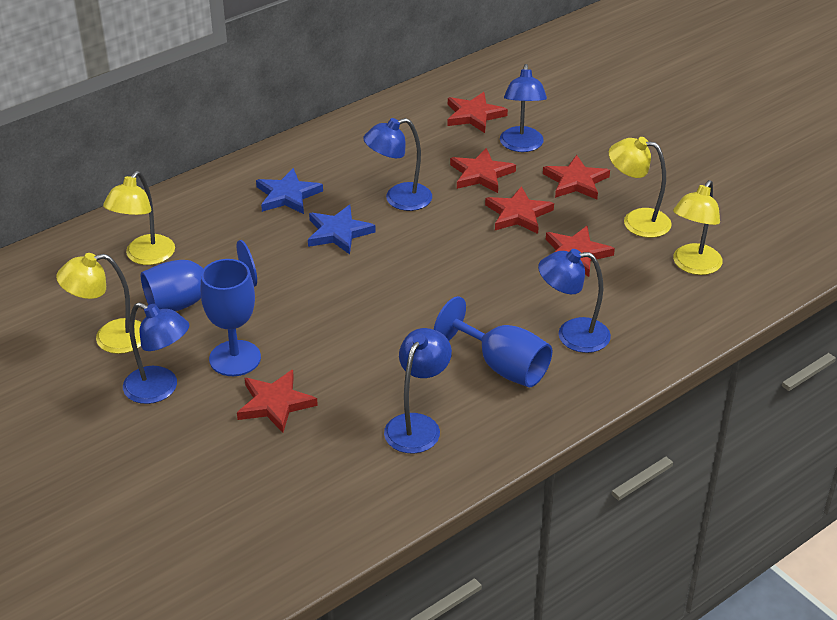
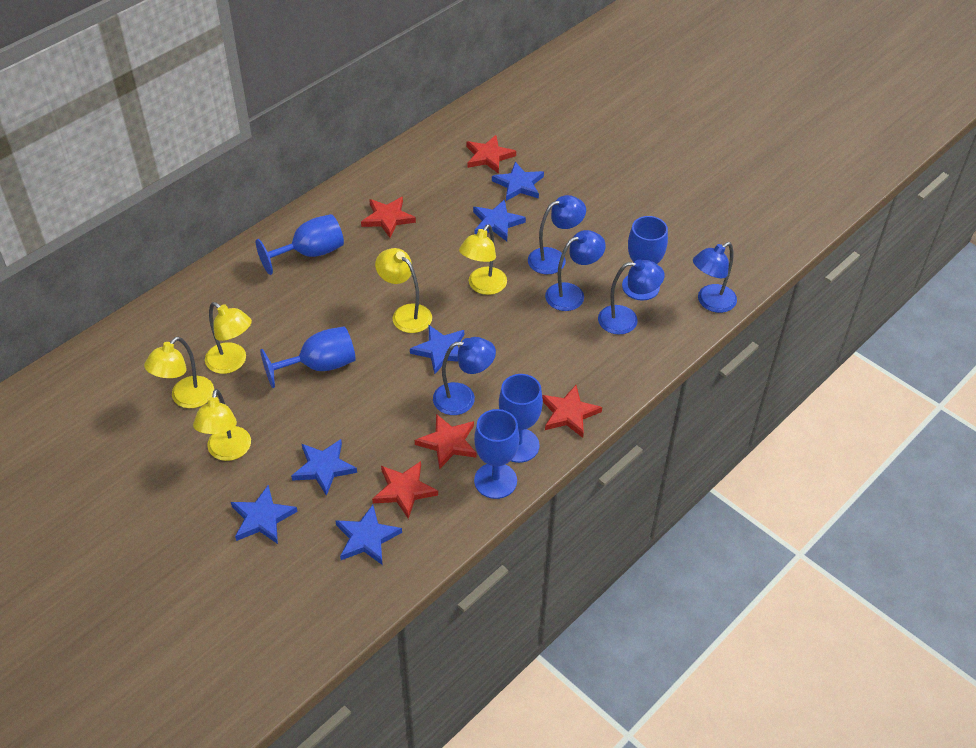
blue goblet: 3 -> 5
blue star: 2 -> 6
red star: 6 -> 5
yellow lamp: 4 -> 5

